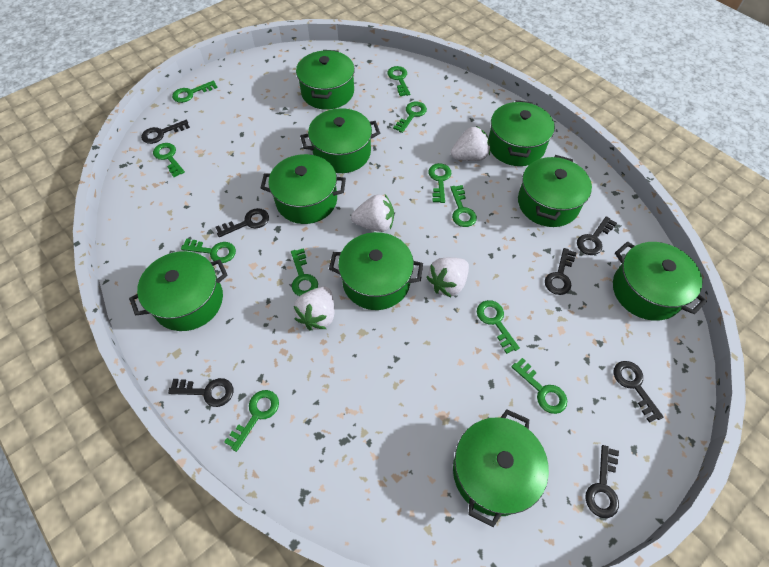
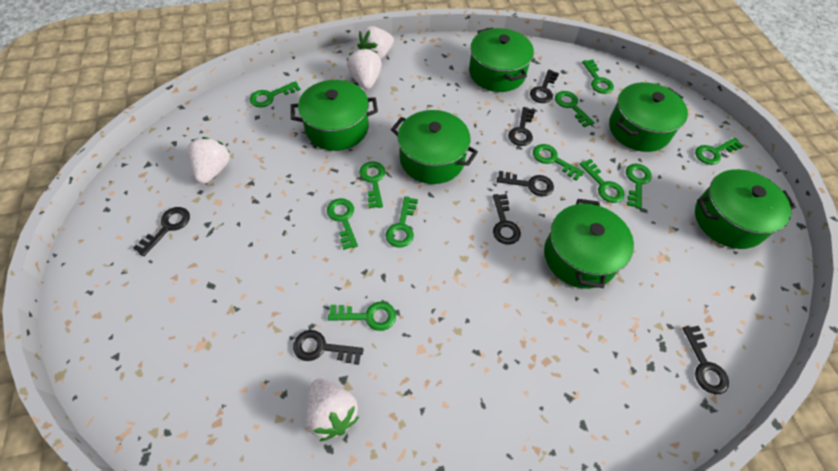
green pot: 9 -> 6

